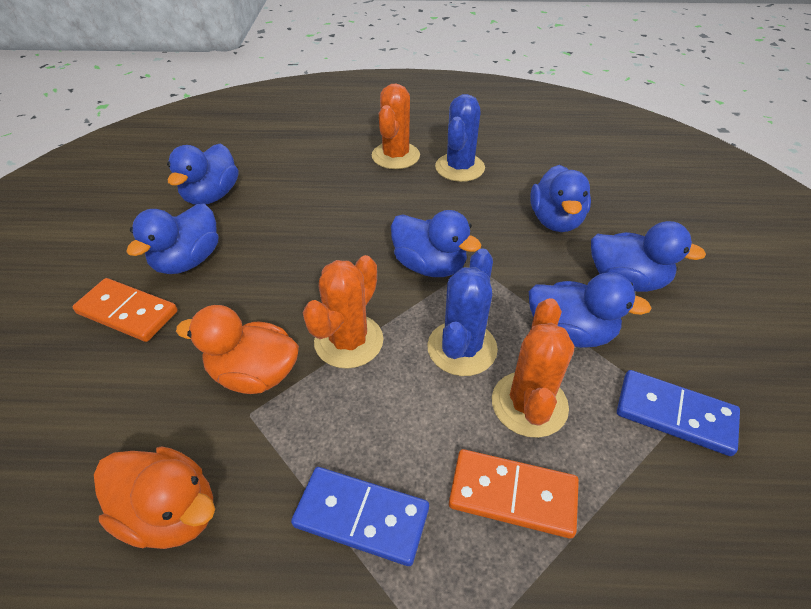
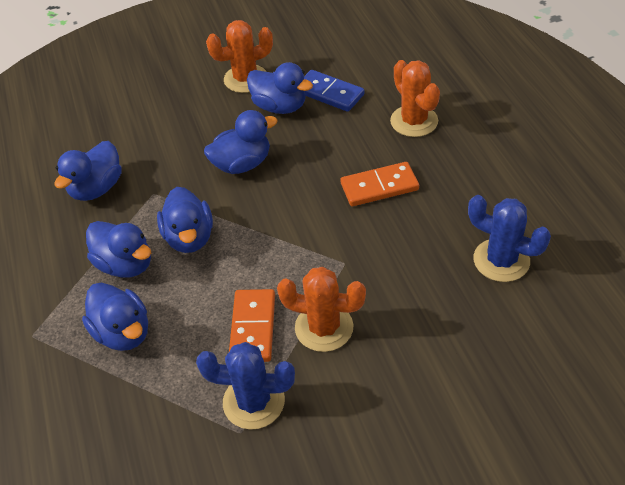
blue domino: 2 -> 1
orange duck: 2 -> 0

